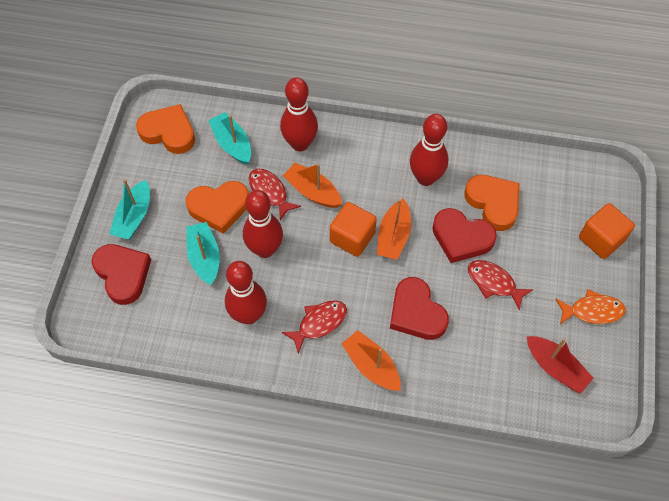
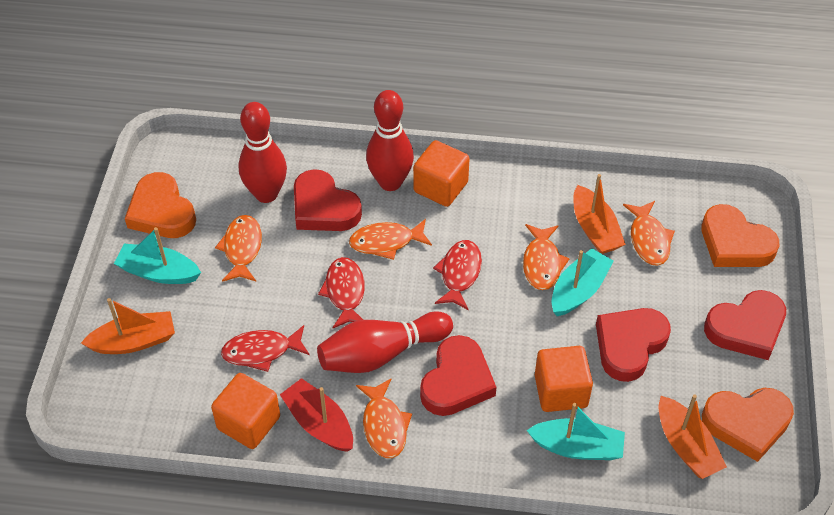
orange cube: 2 -> 3
orange fish: 1 -> 5
red bowling pin: 4 -> 3
red heart: 3 -> 4

